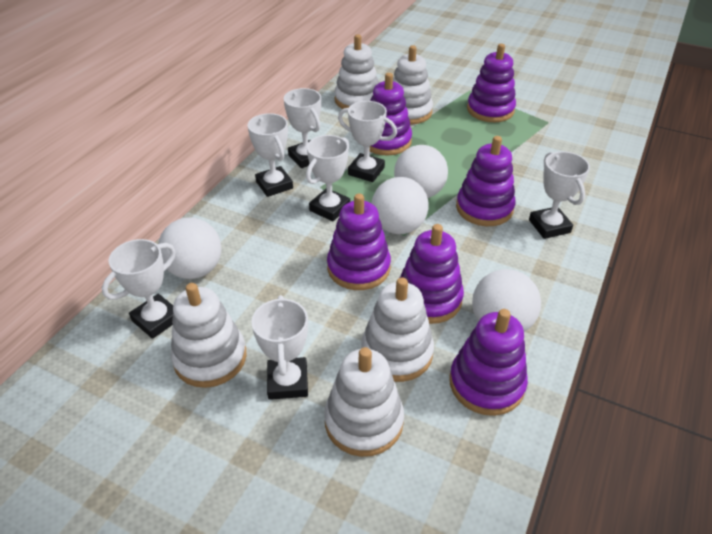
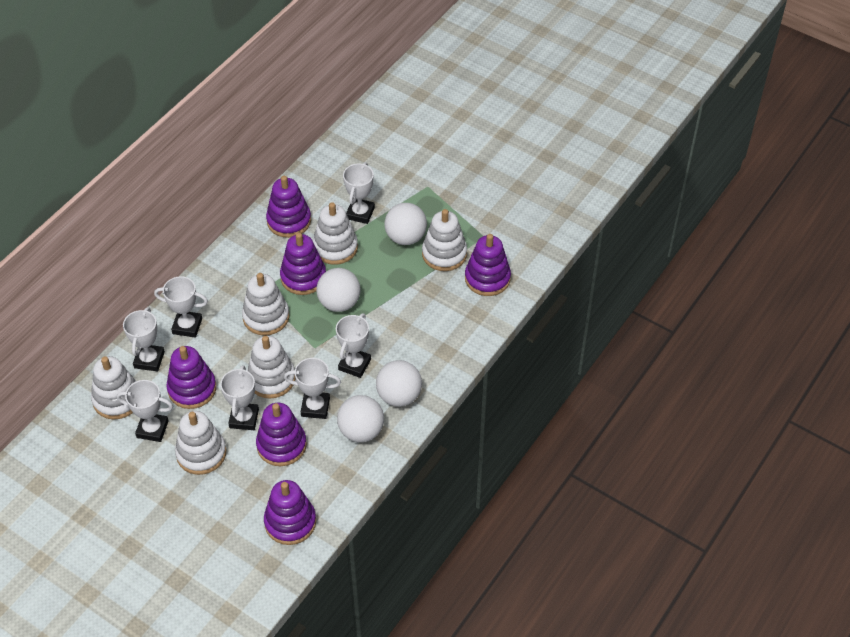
white stacking toy: 5 -> 6

